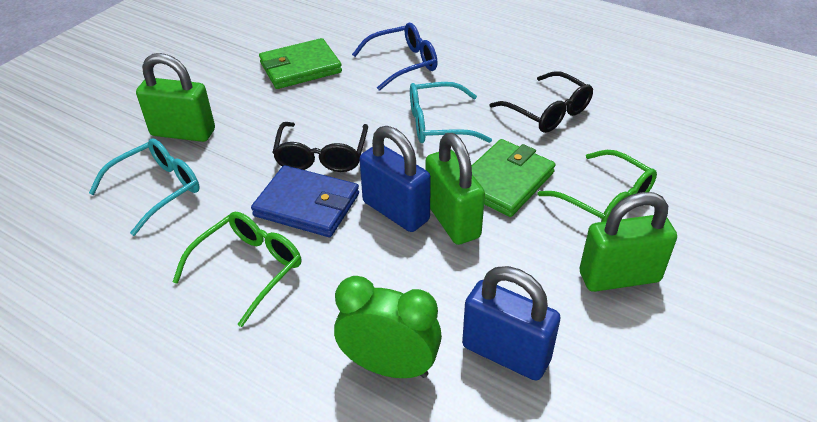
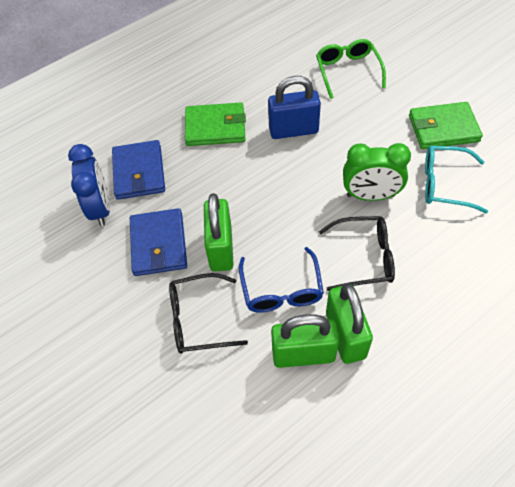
blue clock: 0 -> 1
blue padlock: 2 -> 1
blue wallet: 1 -> 2
green glasses: 2 -> 1
turquoise glasses: 2 -> 1

